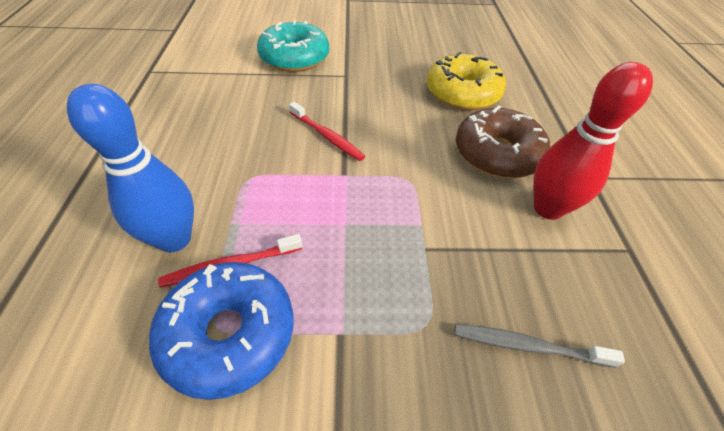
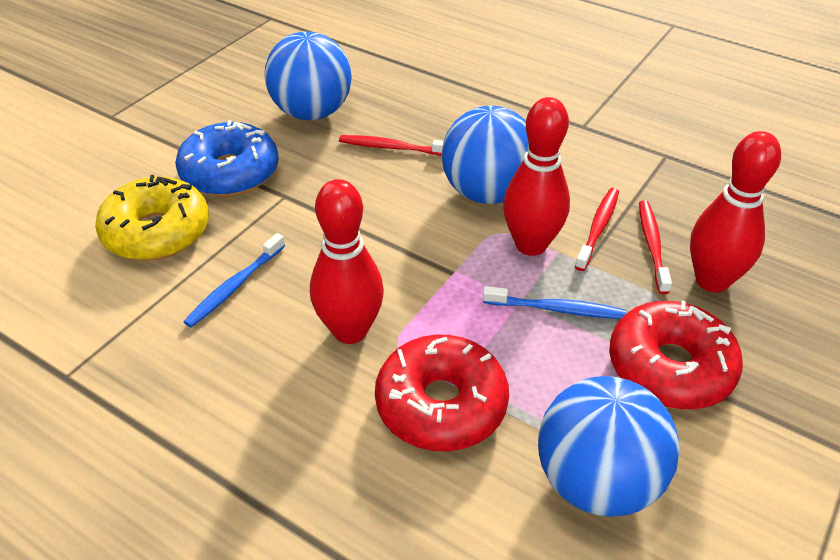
blue ball: 0 -> 3
blue bowling pin: 1 -> 0
blue toothbrush: 0 -> 2
brown donut: 1 -> 0
grey toothbrush: 1 -> 0
red bowling pin: 1 -> 3
red donut: 0 -> 2
red toothbrush: 2 -> 3
turquoise donut: 1 -> 0

